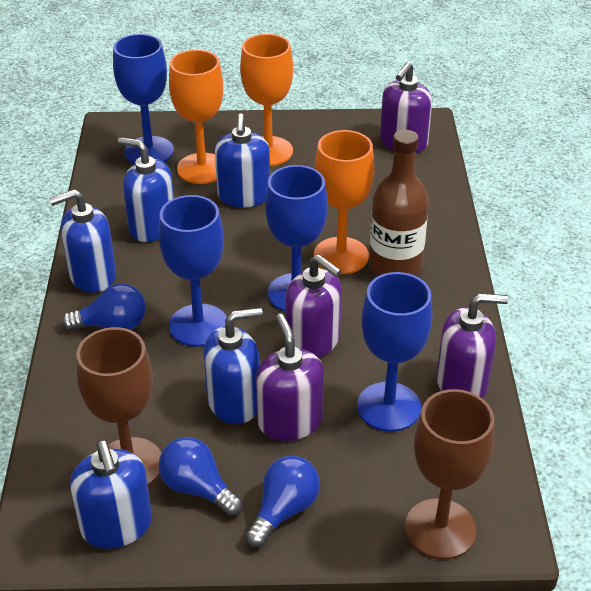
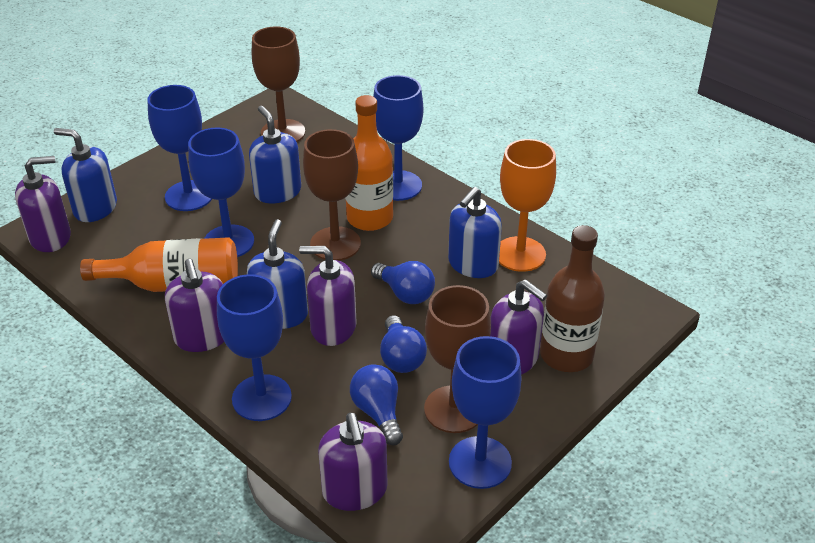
blue goblet: 4 -> 5
blue soap dispenser: 5 -> 4
brown goblet: 2 -> 3
orange bottle: 0 -> 2
orange goblet: 3 -> 1
purple soap dispenser: 4 -> 5

